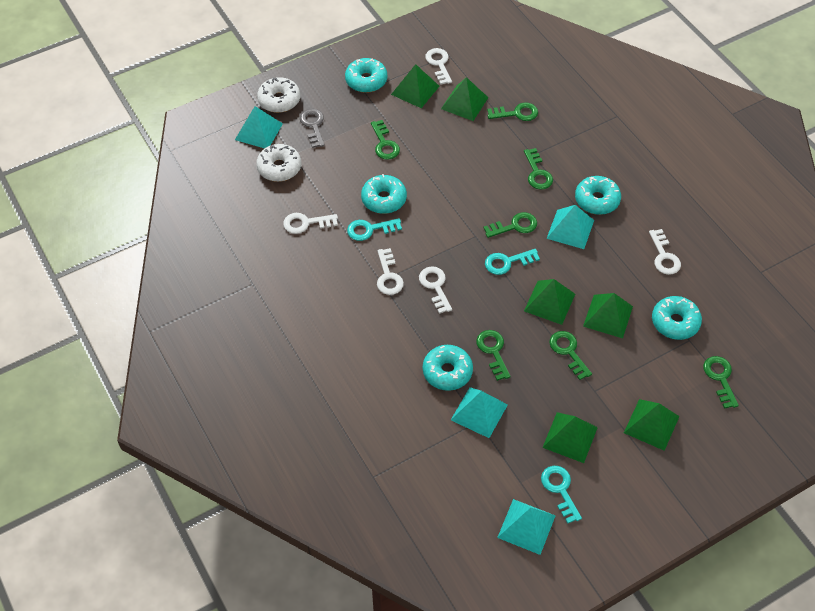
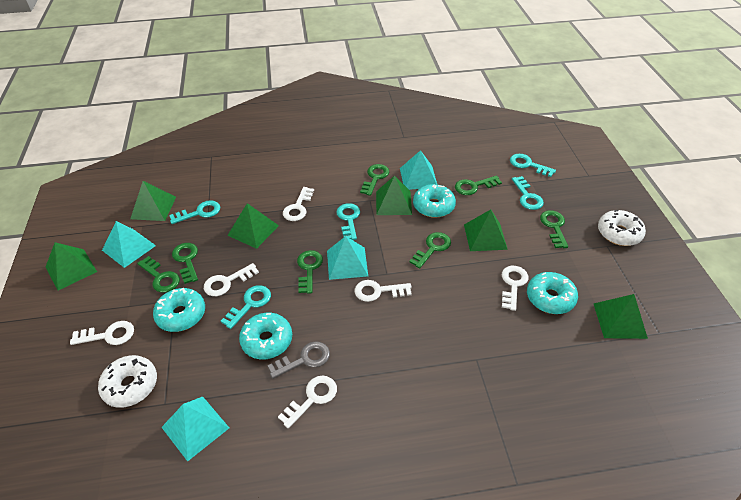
turquoise donut: 5 -> 4
turquoise key: 3 -> 5
white key: 5 -> 6

